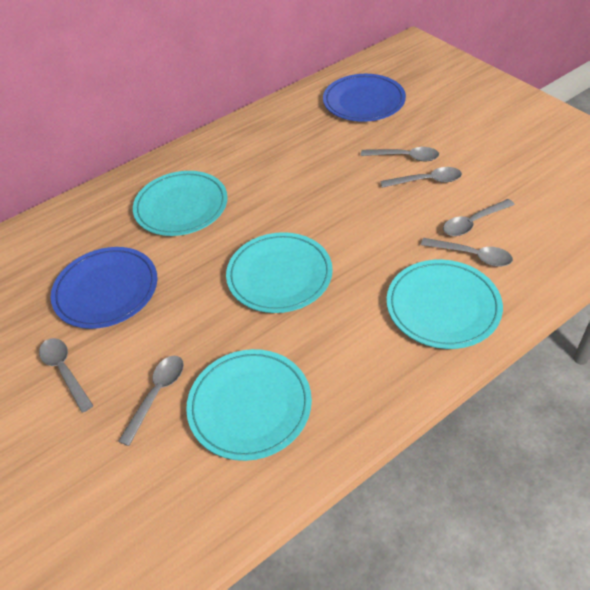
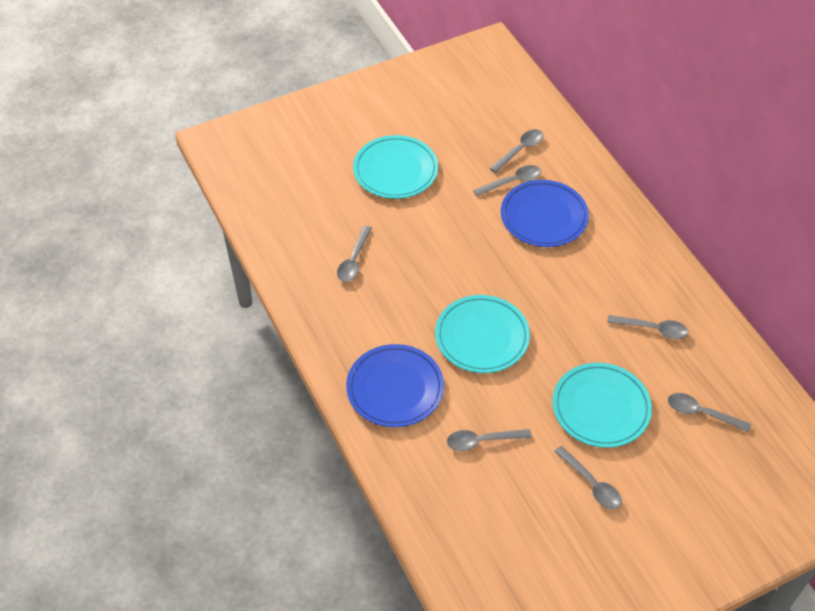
grey spoon: 6 -> 7
turquoise plate: 4 -> 3

